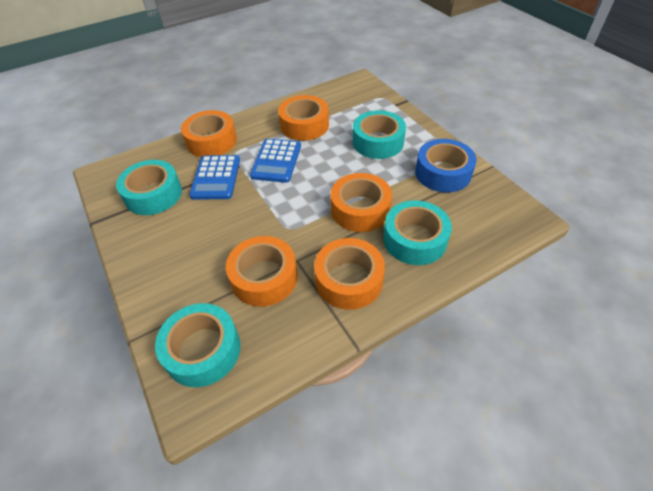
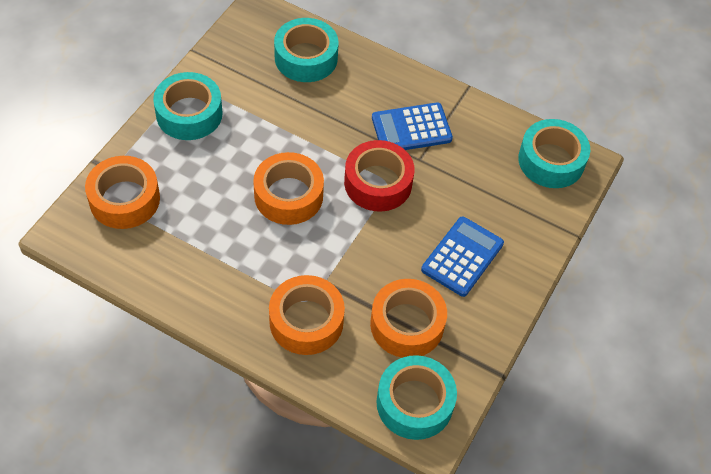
blue tape: 1 -> 0
orange tape: 5 -> 4
red tape: 0 -> 1

